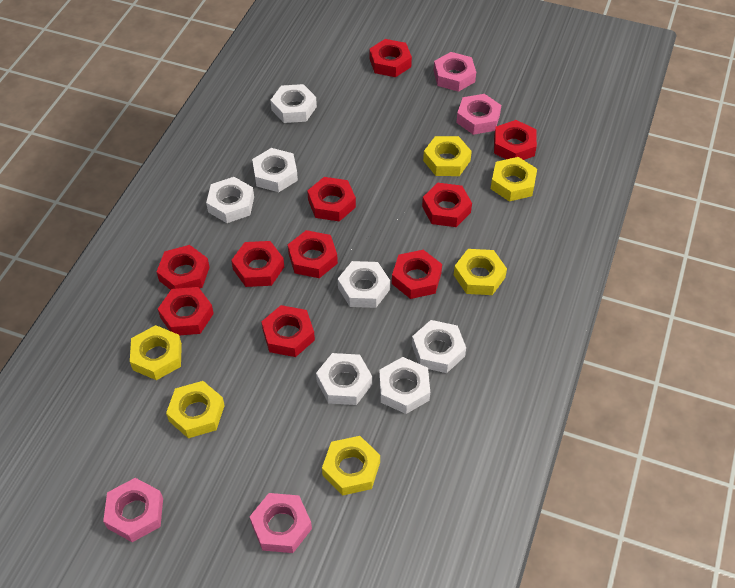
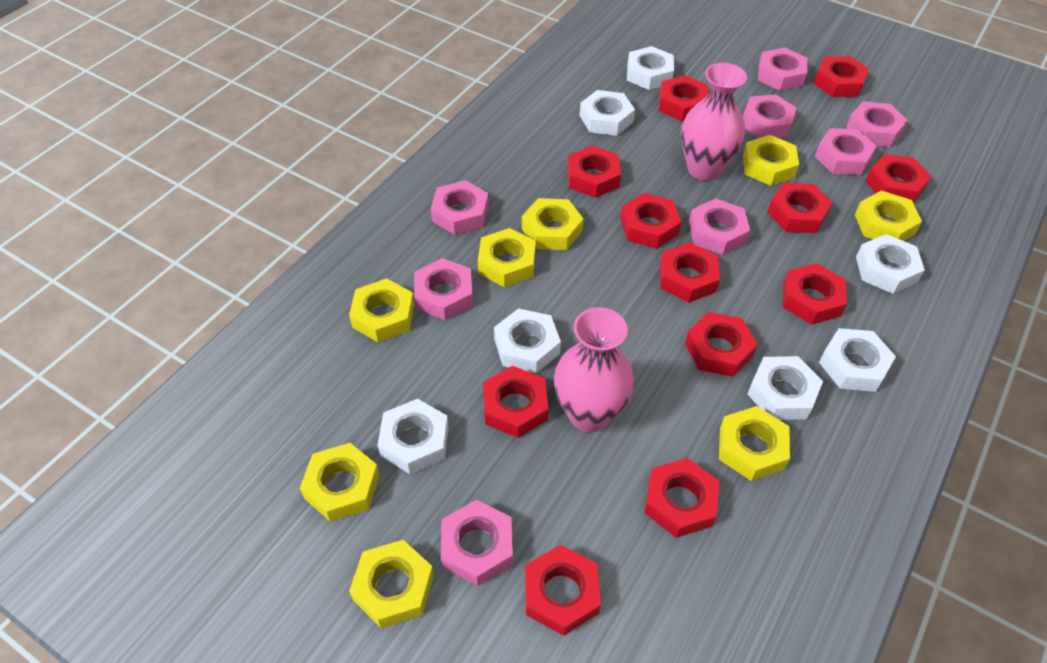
pink nut: 4 -> 8
pink vase: 0 -> 2
red nut: 10 -> 12
yellow nut: 6 -> 8

